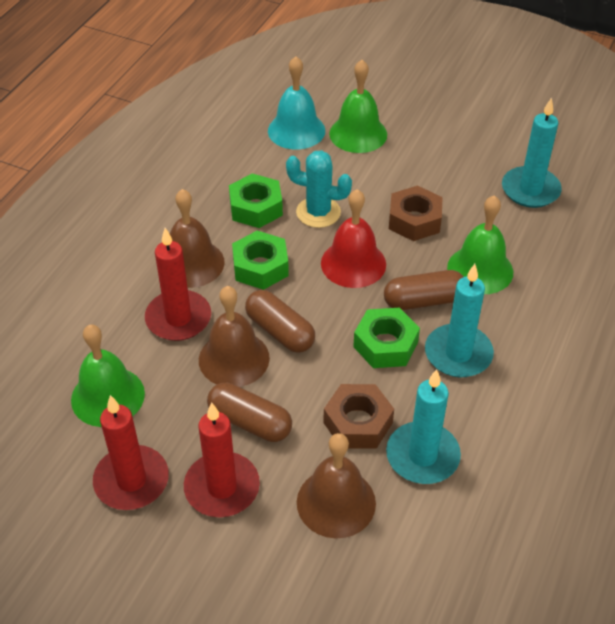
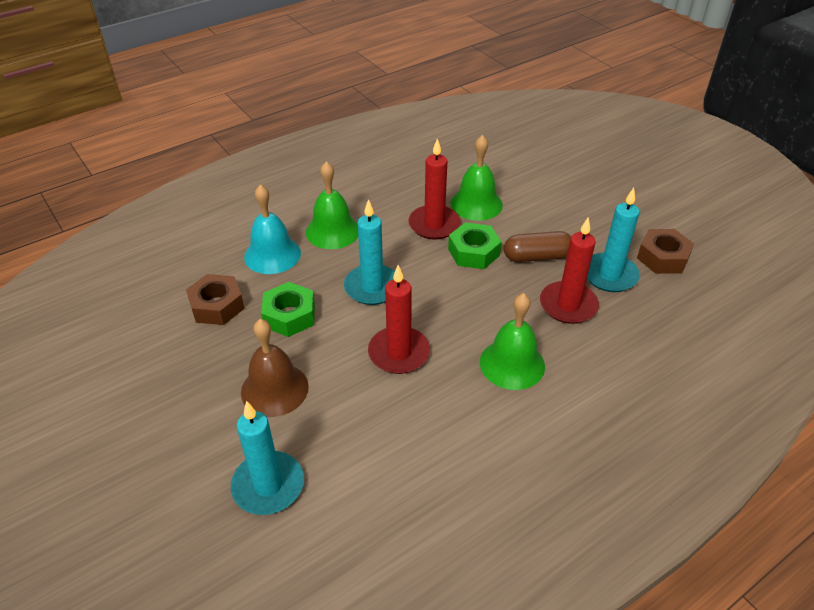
brown bell: 3 -> 1
brown capsule: 3 -> 1
green nut: 3 -> 2
red bell: 1 -> 0
turquoise cactus: 1 -> 0

